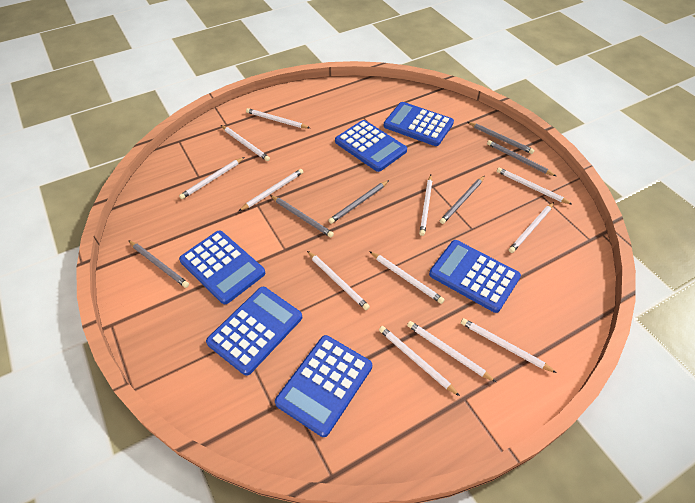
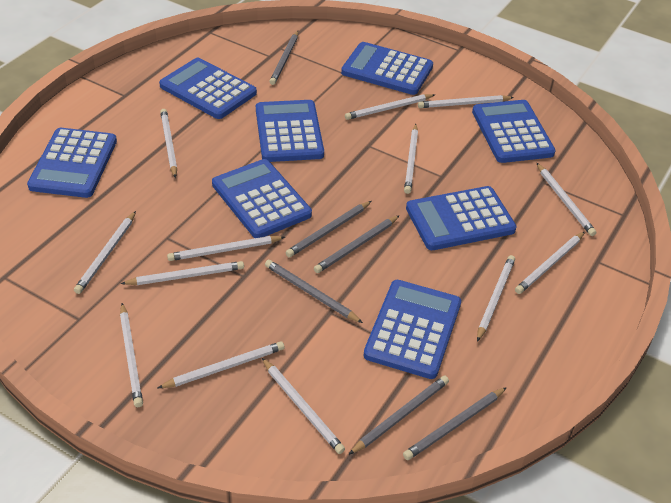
blue calculator: 6 -> 8
white pencil: 12 -> 13

